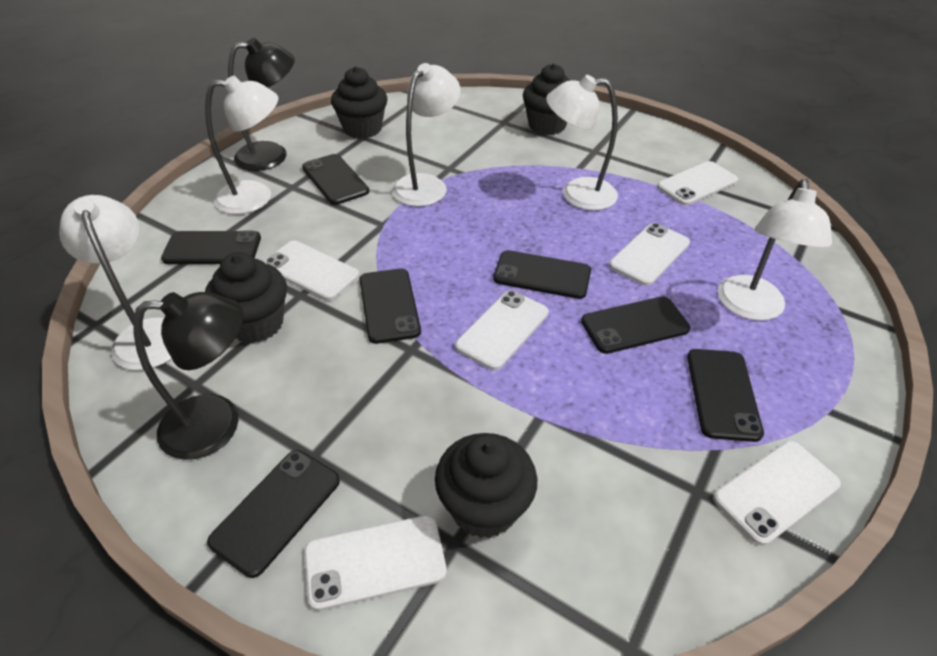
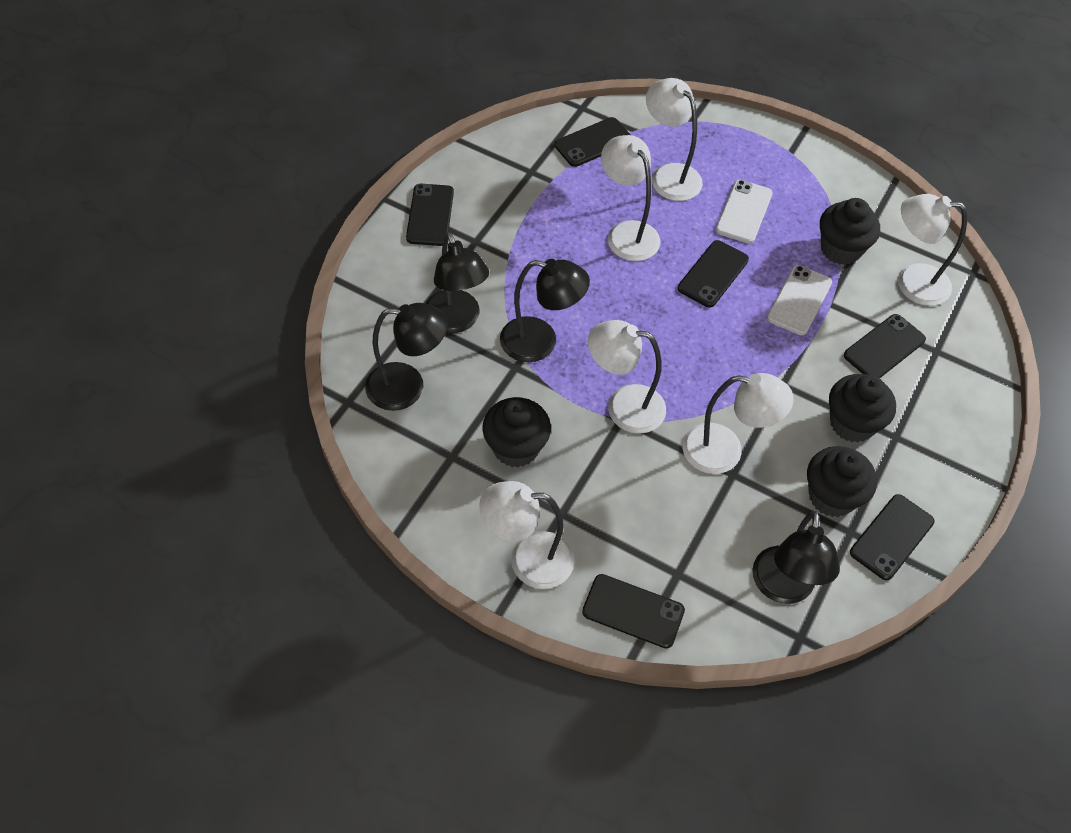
black lamp: 2 -> 4
black phone: 7 -> 6
white lamp: 5 -> 6
white phone: 6 -> 2

